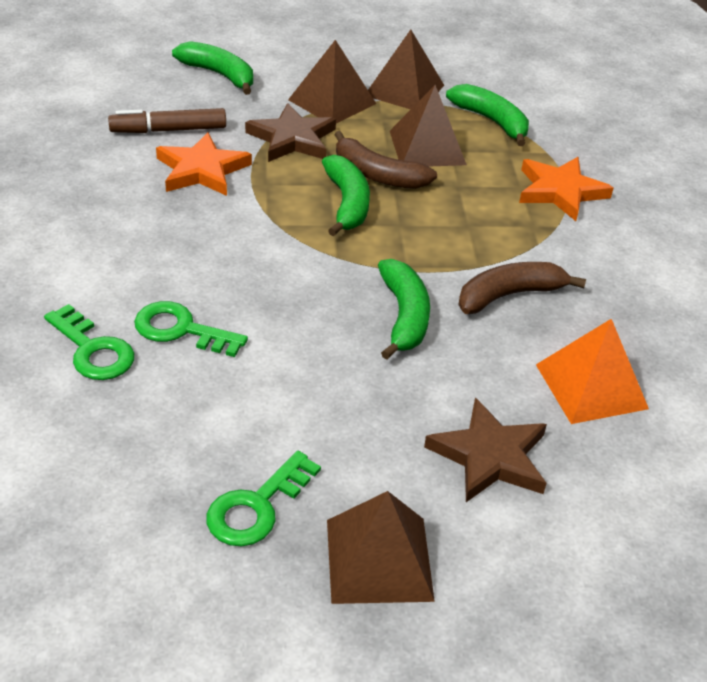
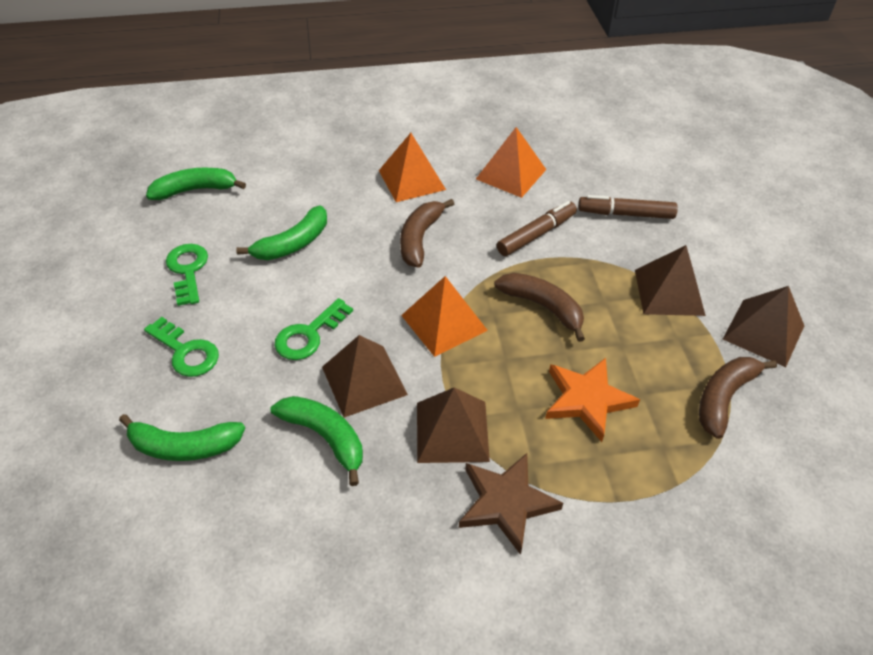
brown banana: 2 -> 3
brown marker: 1 -> 2
brown star: 2 -> 1
orange pyramid: 1 -> 3
orange star: 2 -> 1

